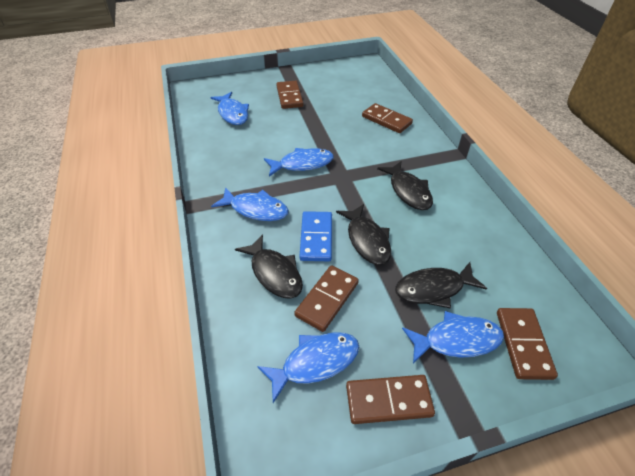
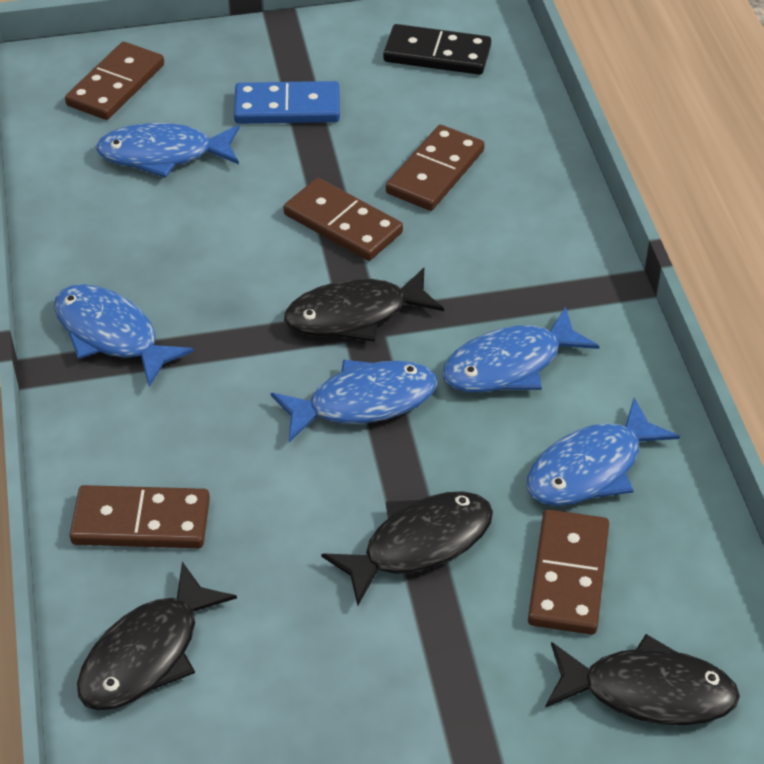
black domino: 0 -> 1

